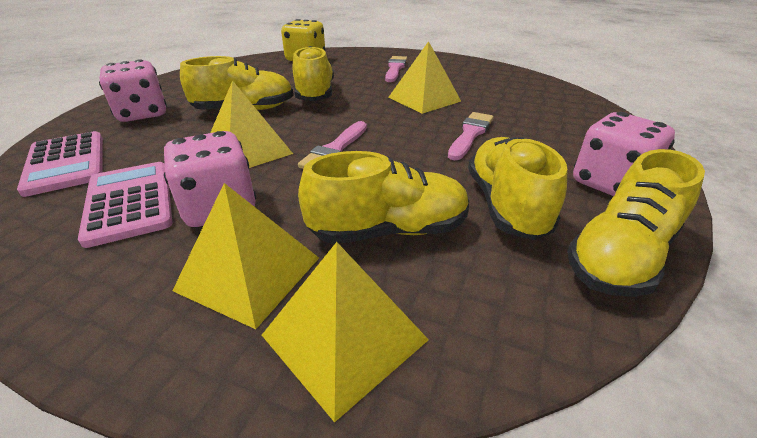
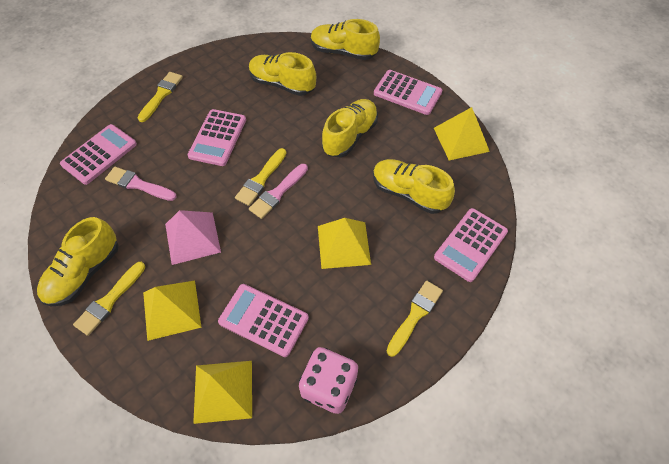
pink brush: 3 -> 2
pink calculator: 2 -> 5
pink dice: 3 -> 1
pink pyramid: 0 -> 1
yellow brush: 0 -> 4
yellow dice: 1 -> 0

